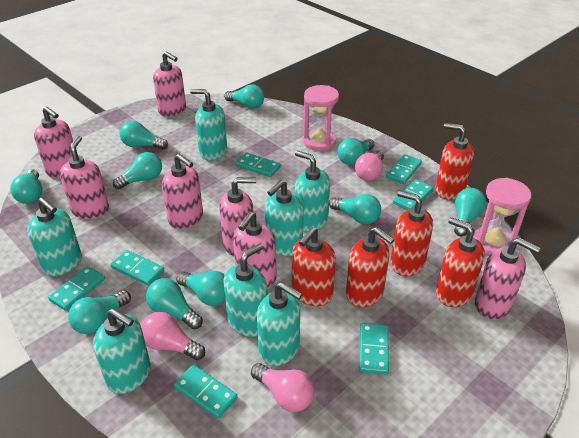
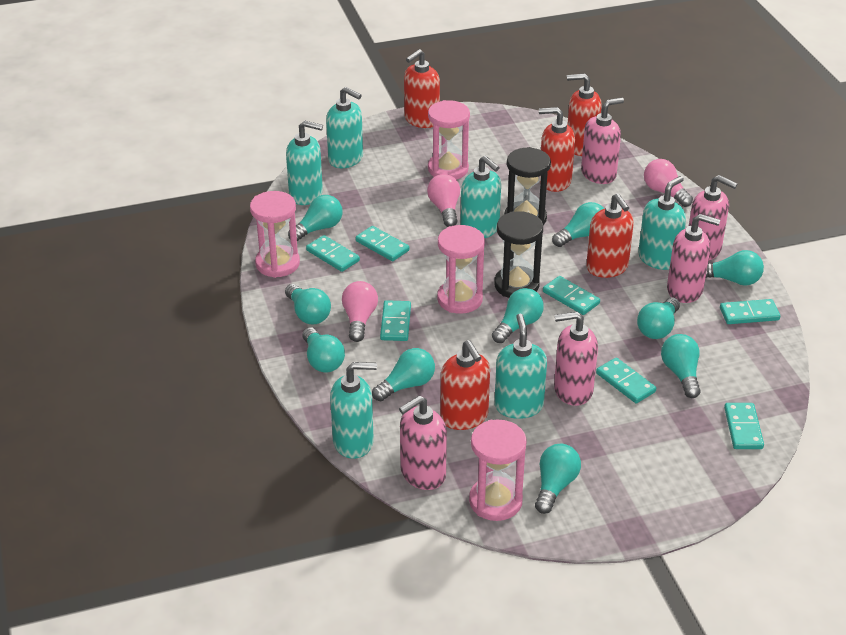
black hourglass: 0 -> 2
pink hourglass: 2 -> 4
pink soap dispenser: 7 -> 5
turquoise soap dispenser: 7 -> 6

